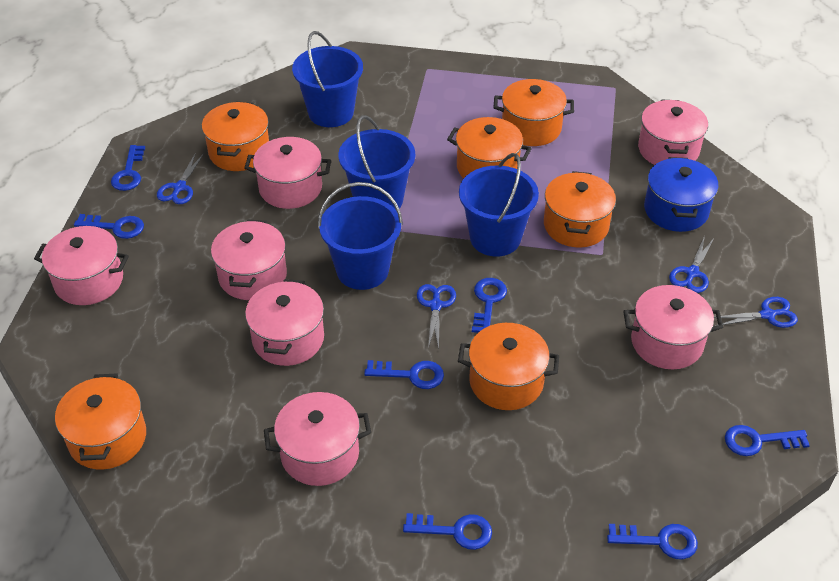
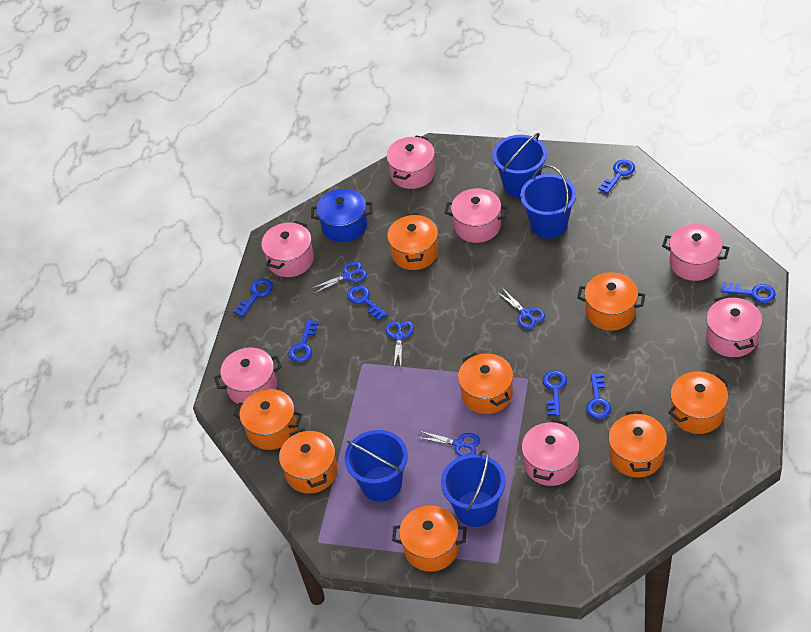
orange pot: 6 -> 8

